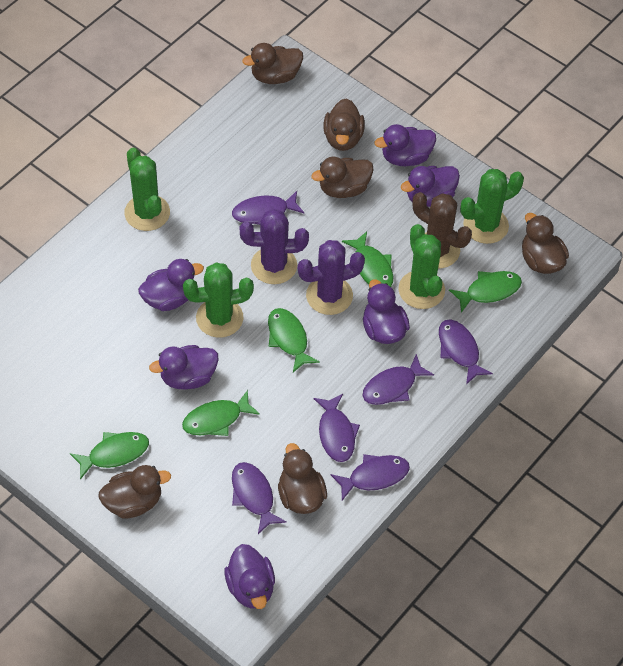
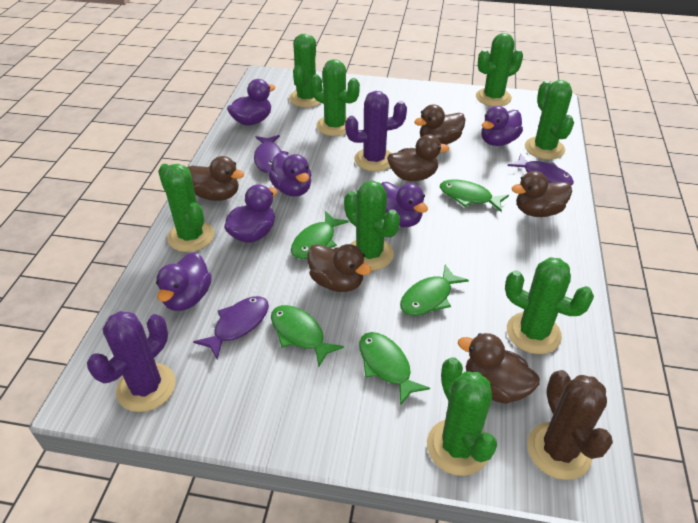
green cactus: 4 -> 8
purple fish: 6 -> 3

